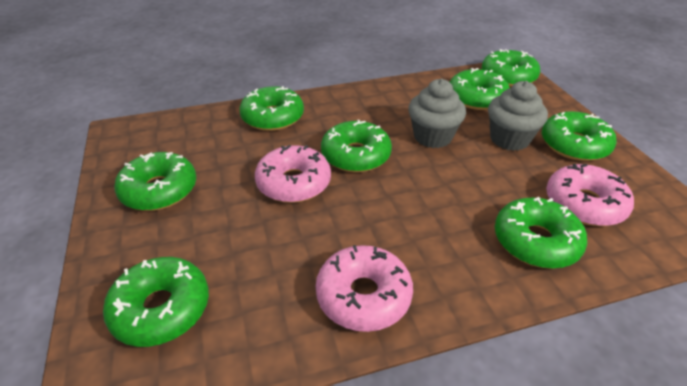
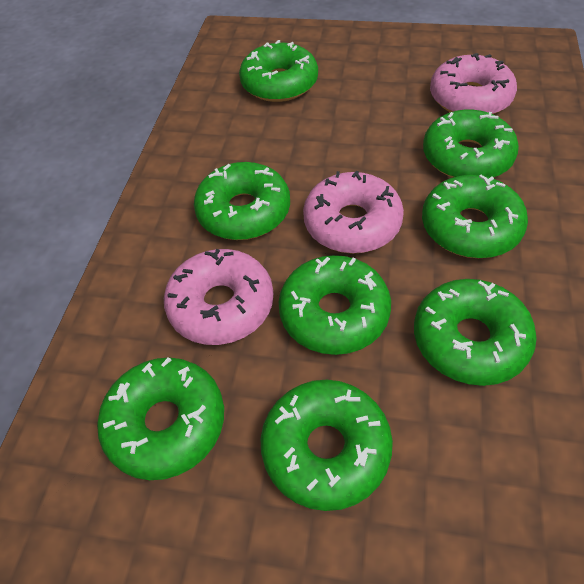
grey cupcake: 2 -> 0

